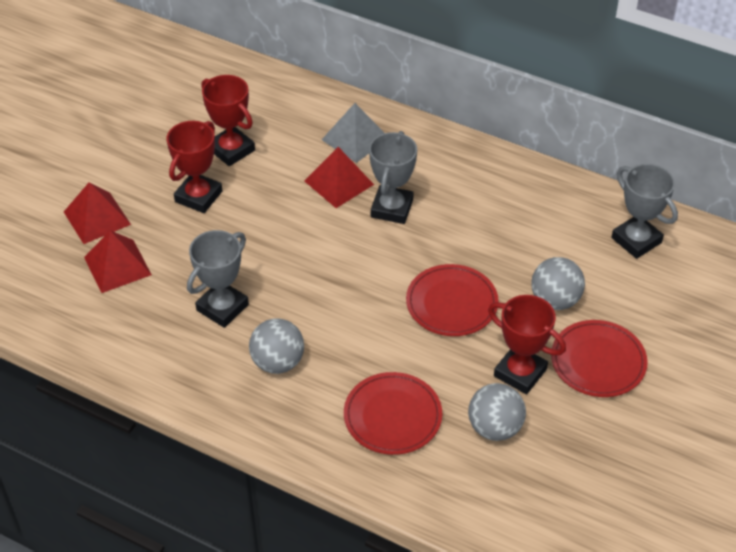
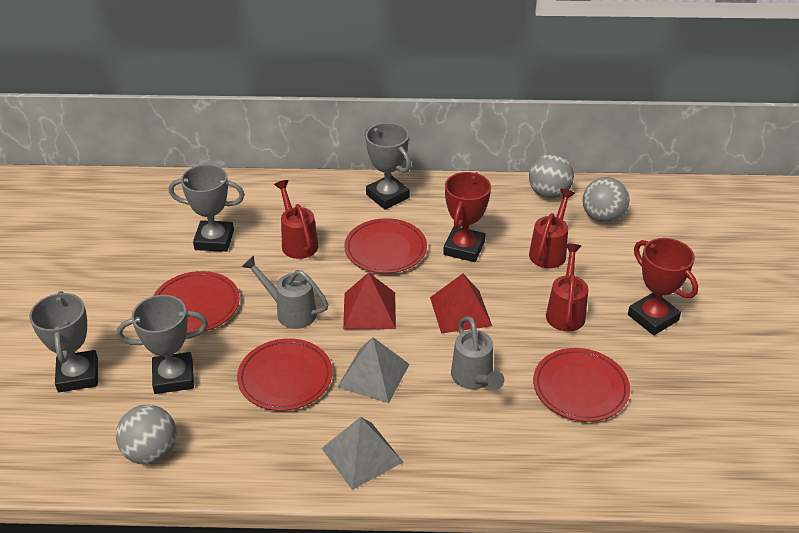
grey pyramid: 1 -> 2
grey trophy: 3 -> 4
grey watering can: 0 -> 2
red plate: 3 -> 4
red pyramid: 3 -> 2
red trophy: 3 -> 2
red watering can: 0 -> 3

